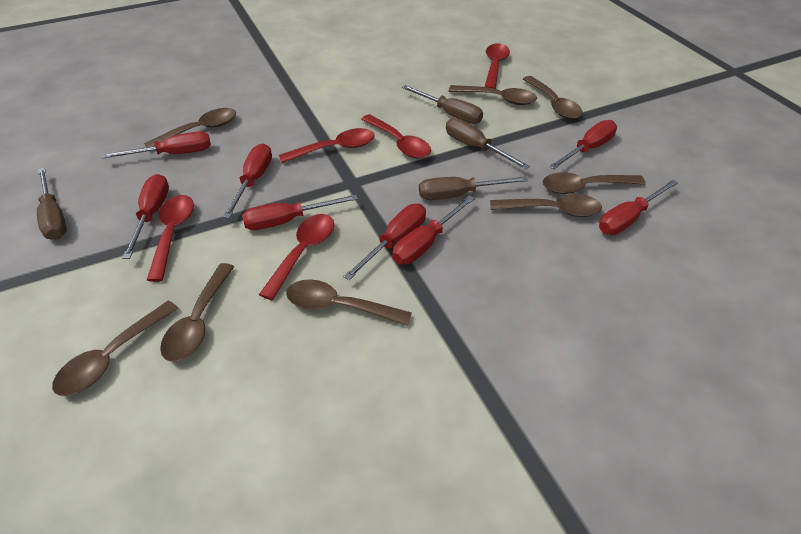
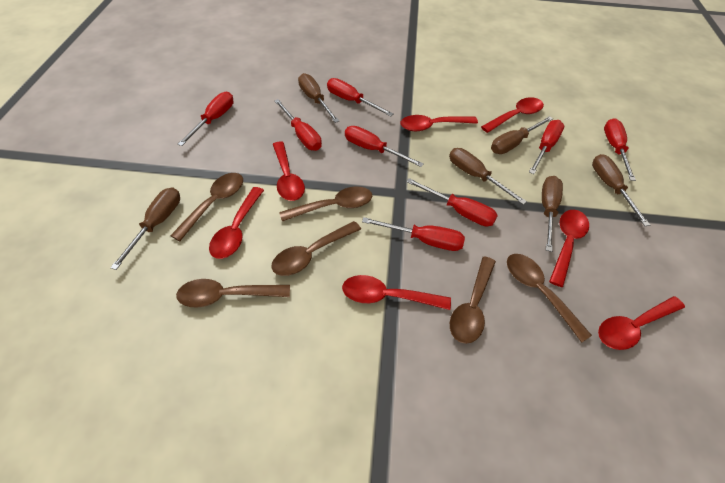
brown screwdriver: 4 -> 6
brown spoon: 8 -> 6
red spoon: 5 -> 7

